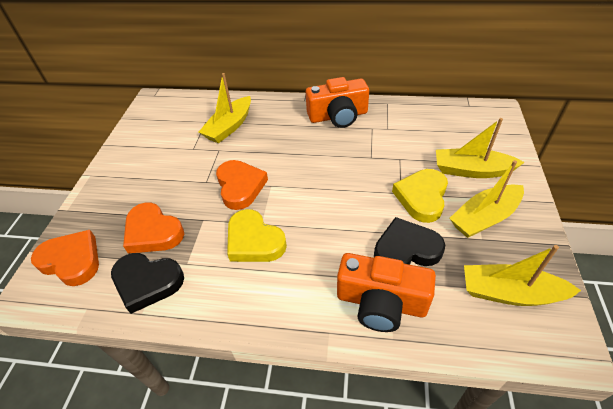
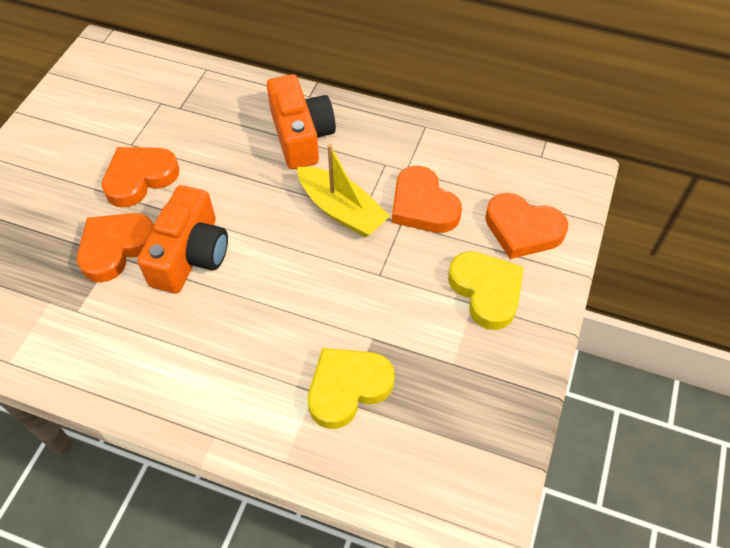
black heart: 2 -> 0
orange heart: 3 -> 4
yellow boat: 4 -> 1

